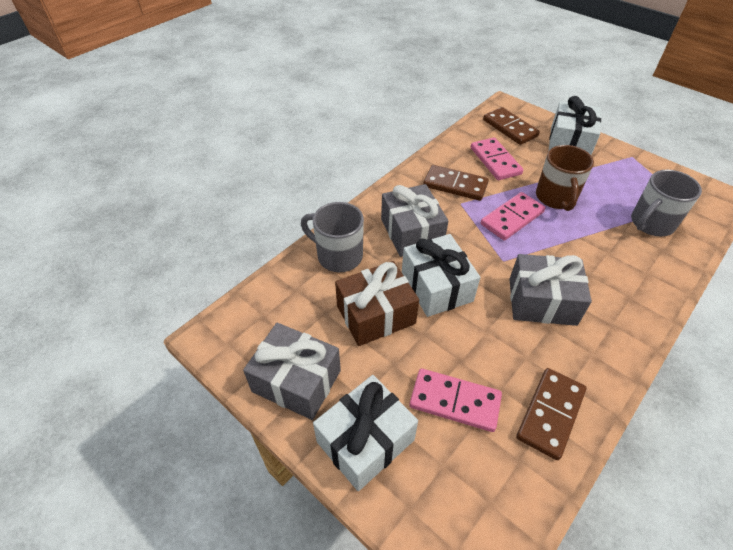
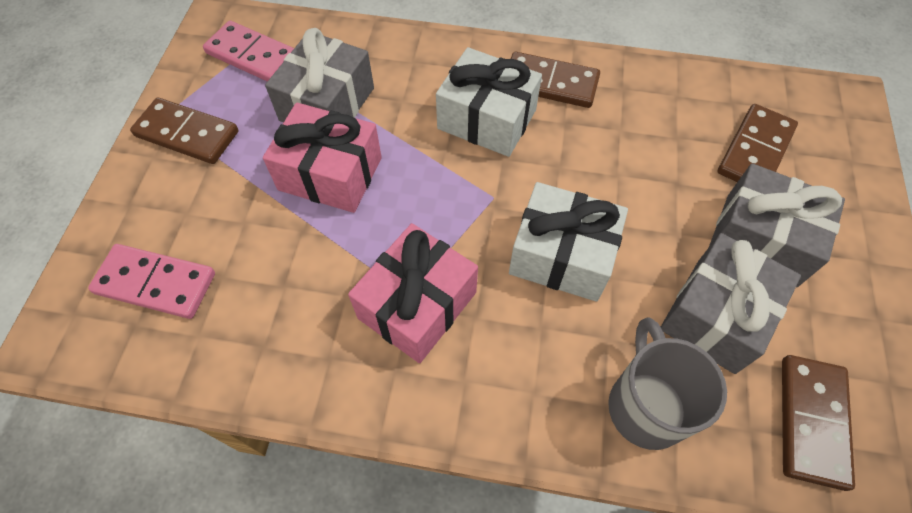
brown domino: 3 -> 4
brown gift: 1 -> 0
brown mug: 1 -> 0
grey mug: 2 -> 1
pink domino: 3 -> 2
pink gift: 0 -> 2
white gift: 3 -> 2

